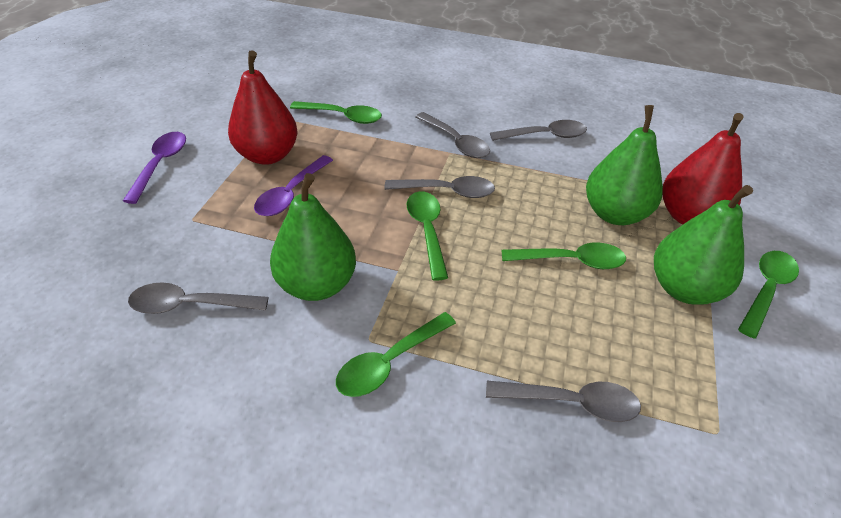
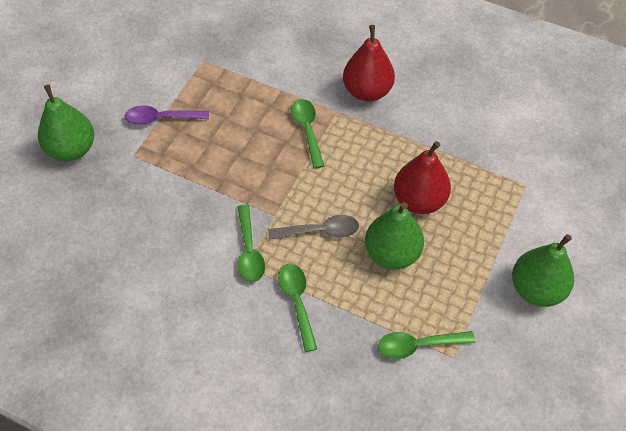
green spoon: 5 -> 4
grey spoon: 5 -> 1
purple spoon: 2 -> 1

